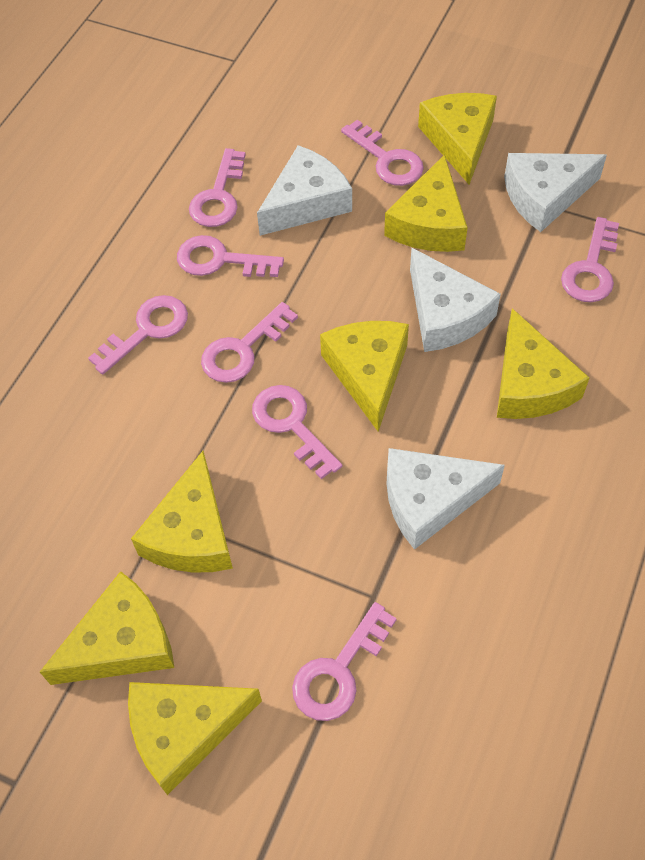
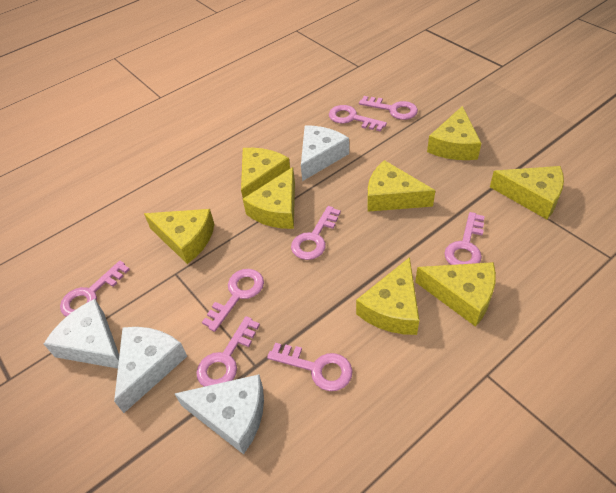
yellow cheese: 7 -> 8

